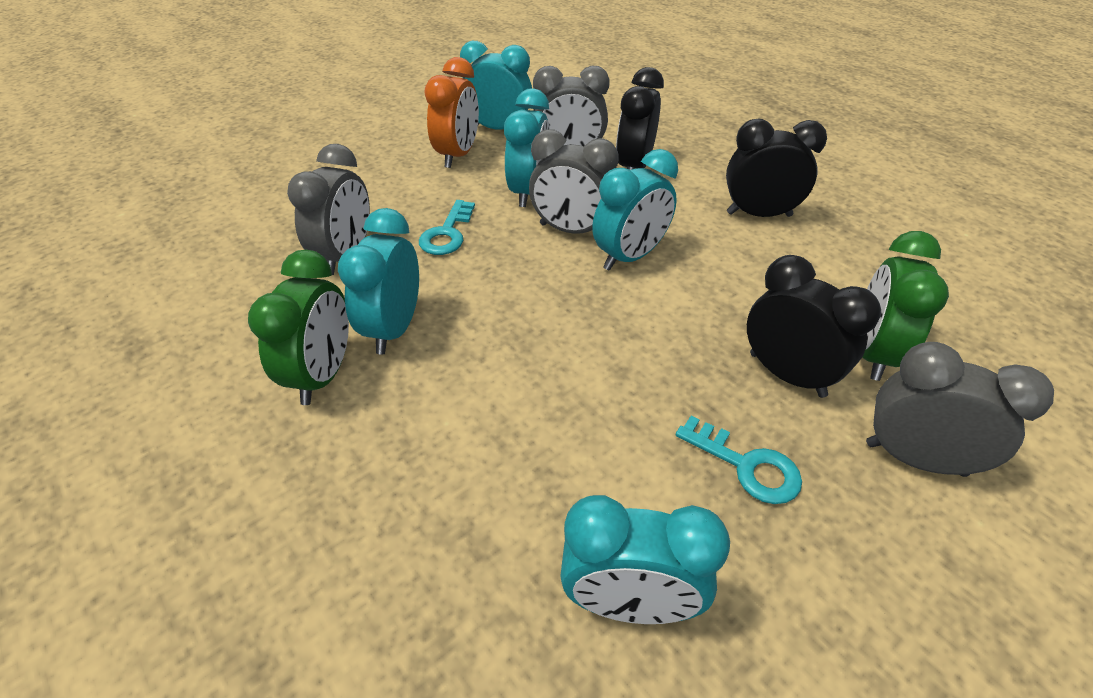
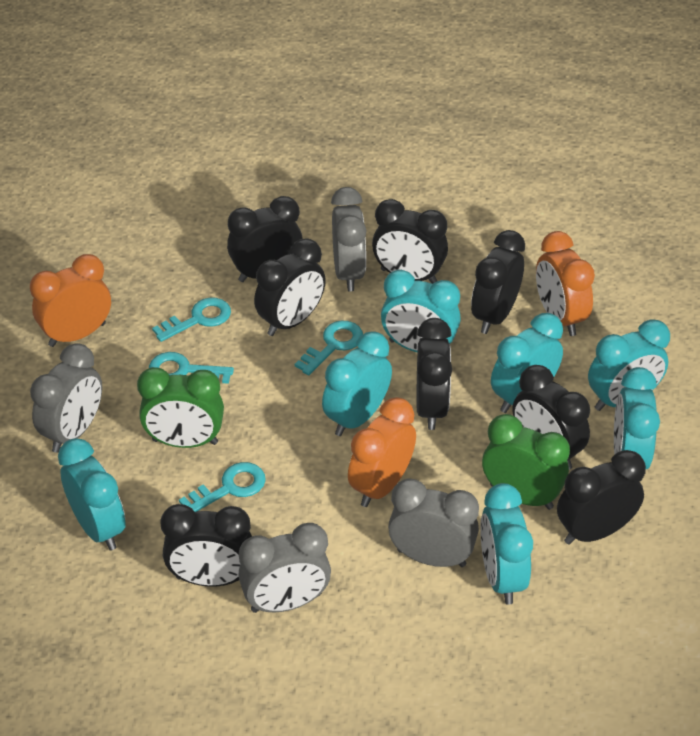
black clock: 3 -> 8
orange clock: 1 -> 3
turquoise clock: 5 -> 7
turquoise key: 2 -> 4

